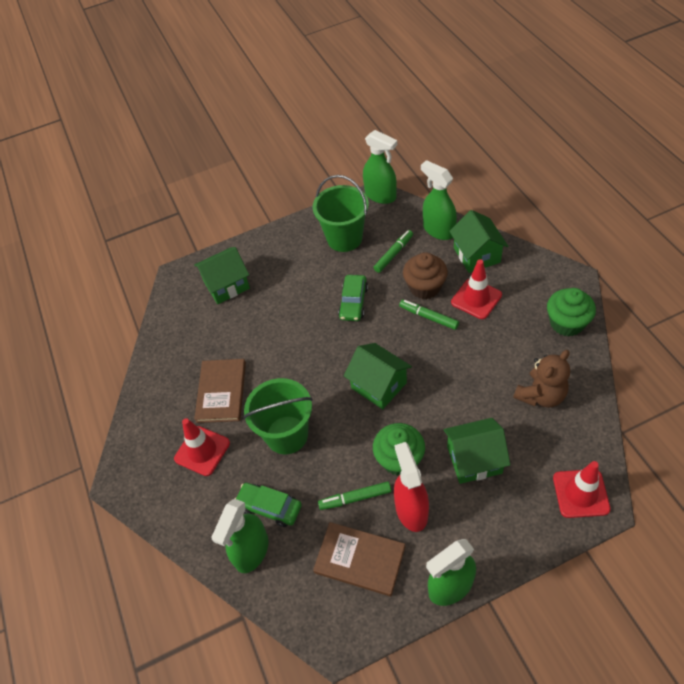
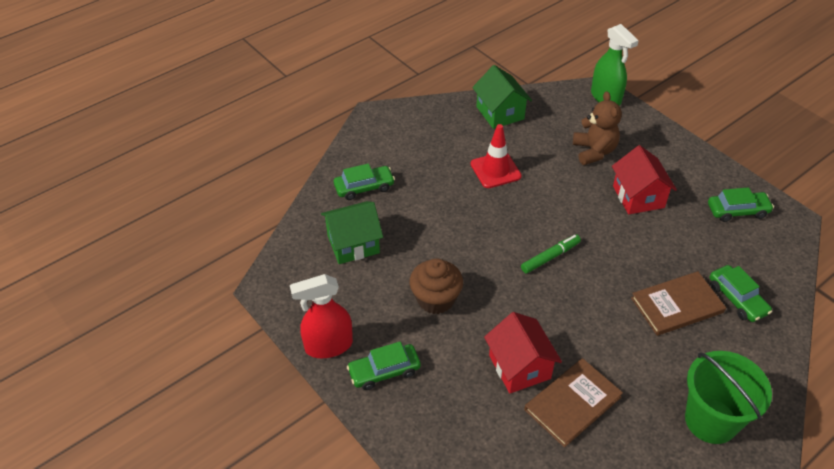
green bucket: 2 -> 1
green car: 2 -> 4
green cupcake: 2 -> 0
green house: 4 -> 2
green marker: 3 -> 1
green spray bottle: 4 -> 1
red house: 0 -> 2
red traffic cone: 3 -> 1

